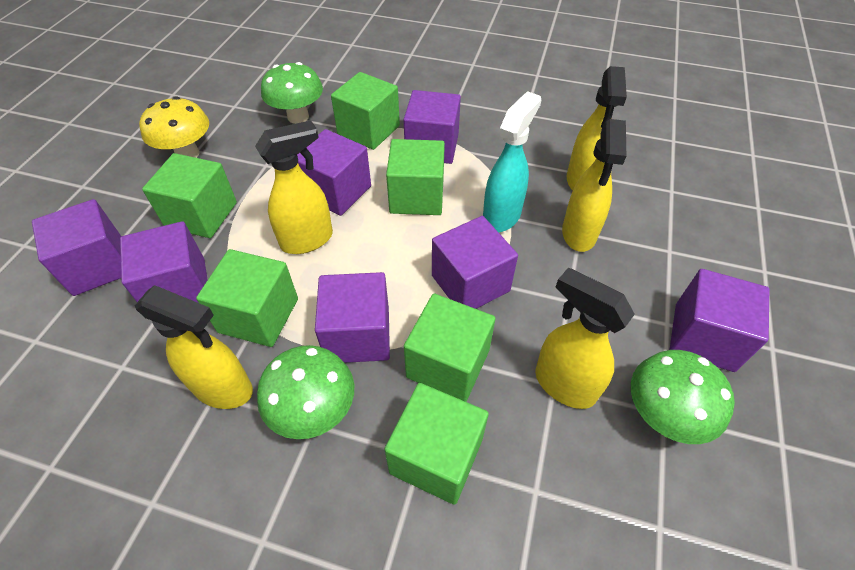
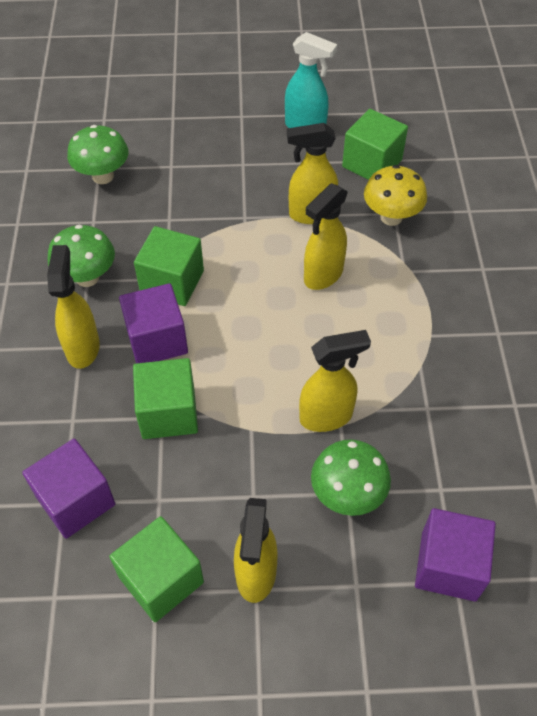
green cube: 6 -> 4
purple cube: 7 -> 3

